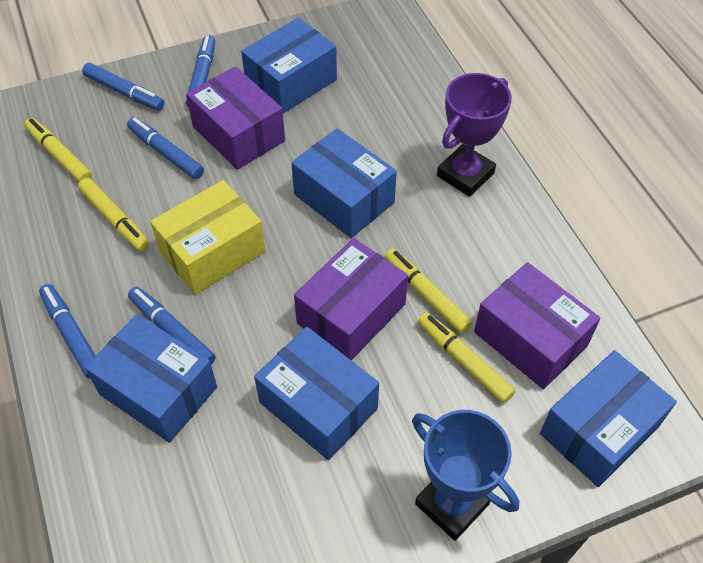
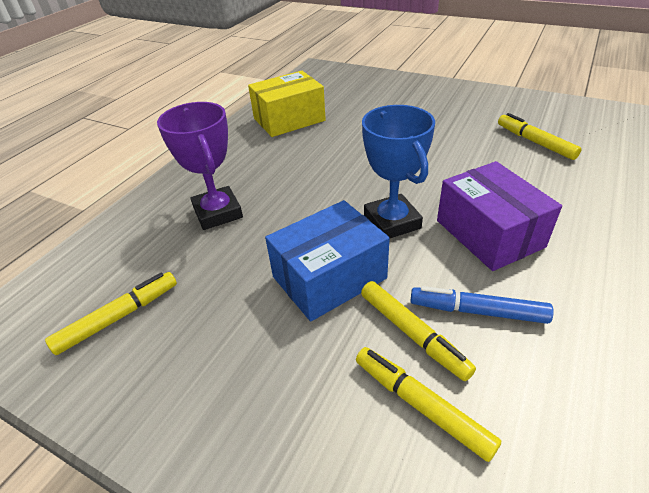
blue box: 5 -> 1
blue marker: 5 -> 1
purple box: 3 -> 1

